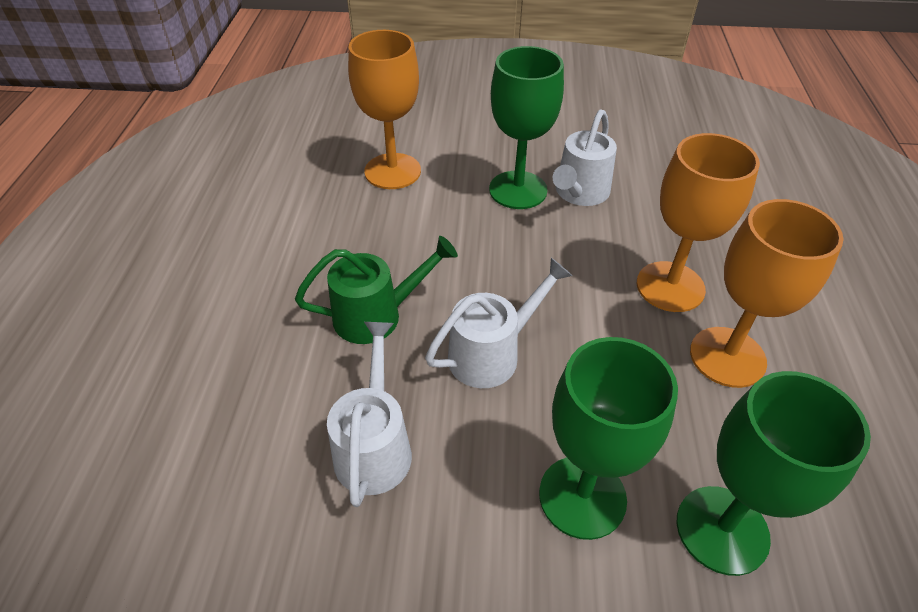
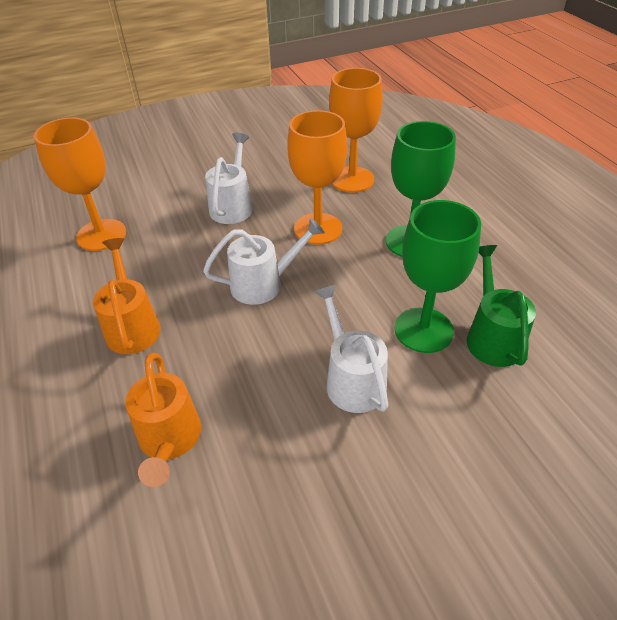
green goblet: 3 -> 2
orange watering can: 0 -> 2

